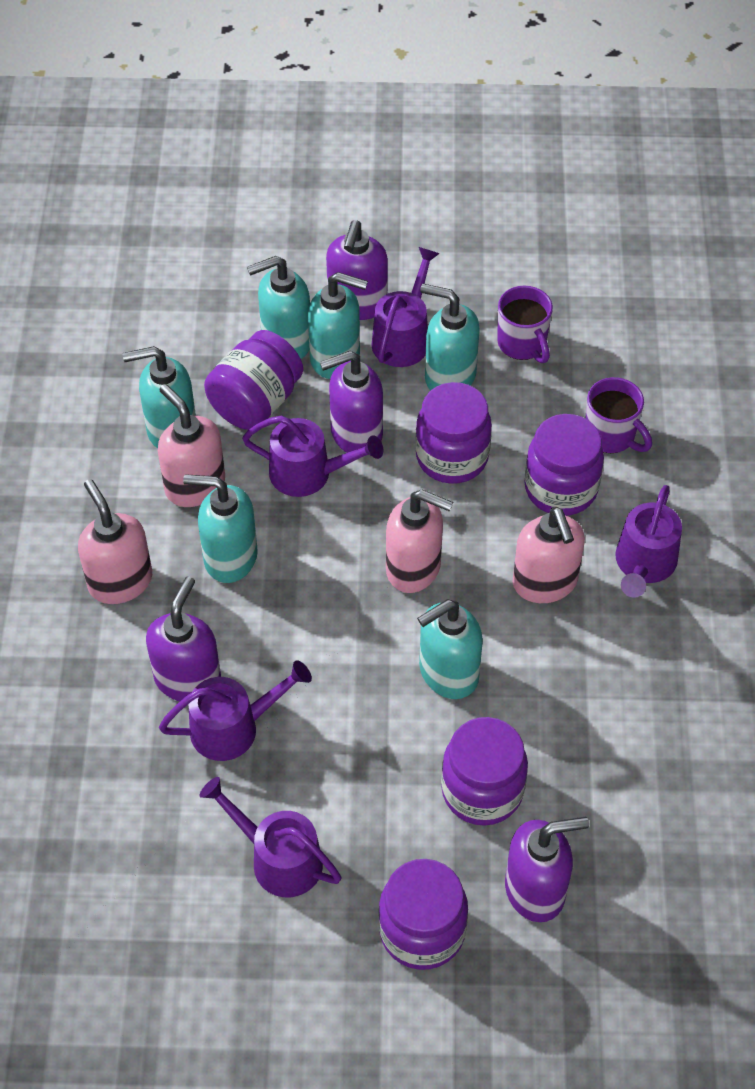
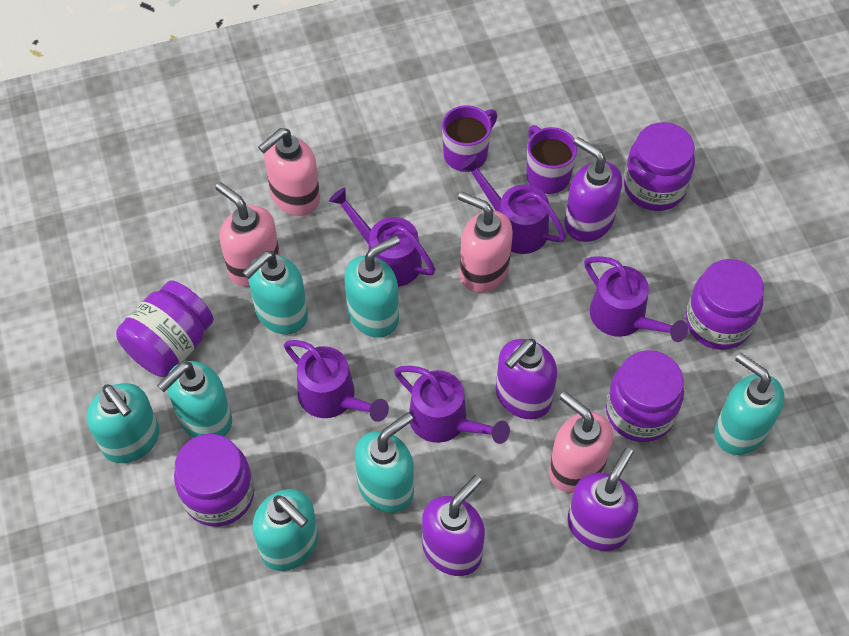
turquoise soap dispenser: 6 -> 7

